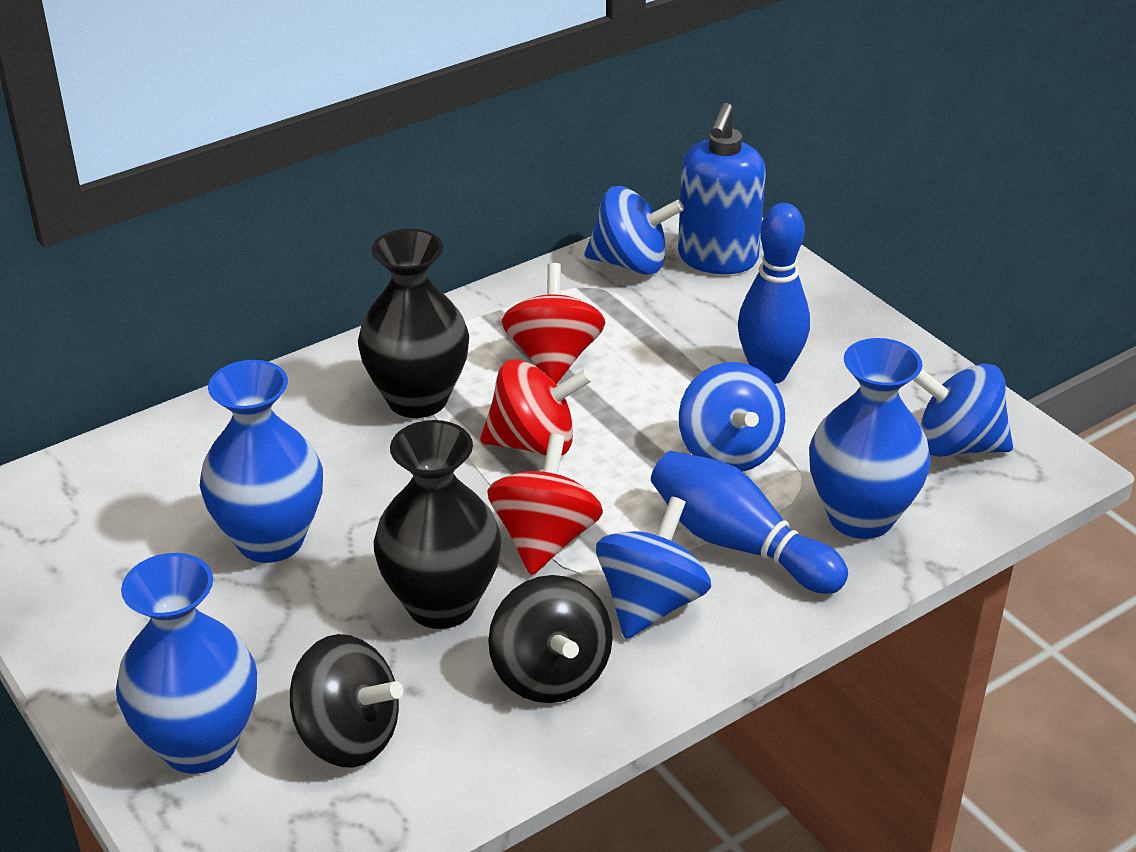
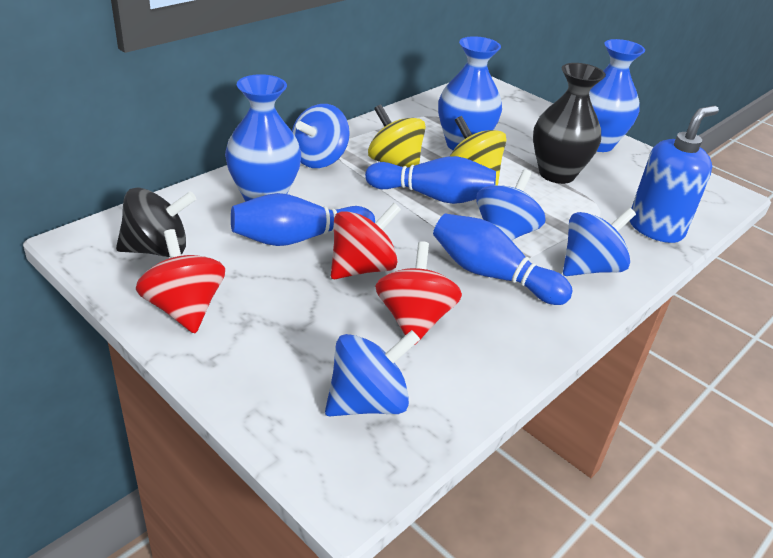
black spinning top: 2 -> 1
black vase: 2 -> 1
blue bowling pin: 2 -> 3
yellow spinning top: 0 -> 2

